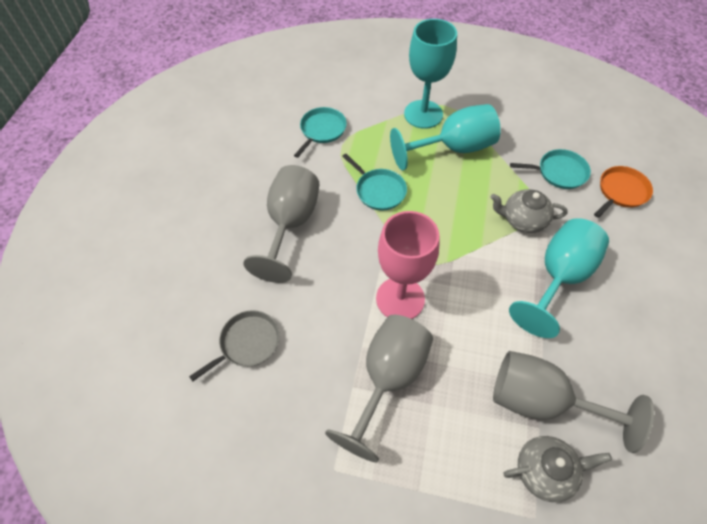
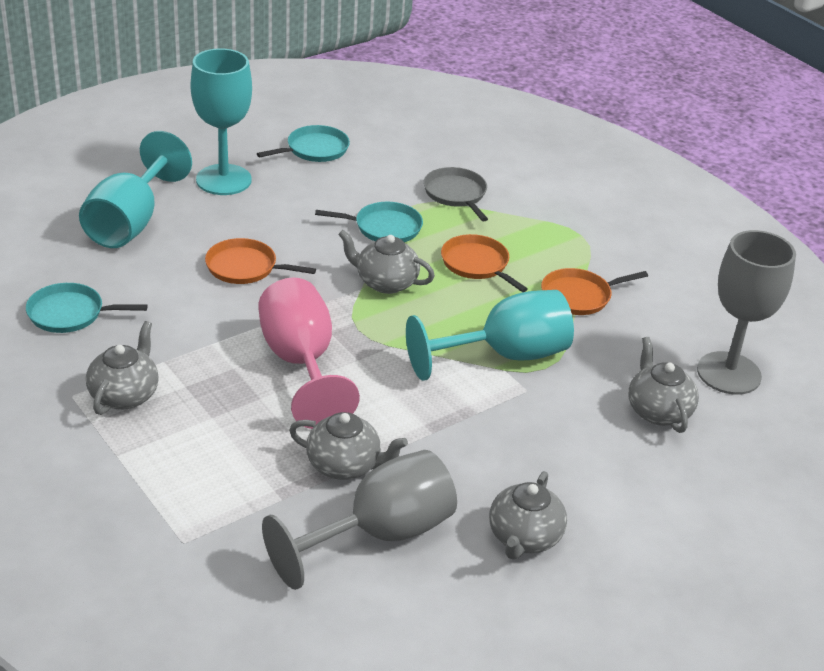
grey goblet: 3 -> 2
grey teapot: 2 -> 5
orange pan: 1 -> 3

